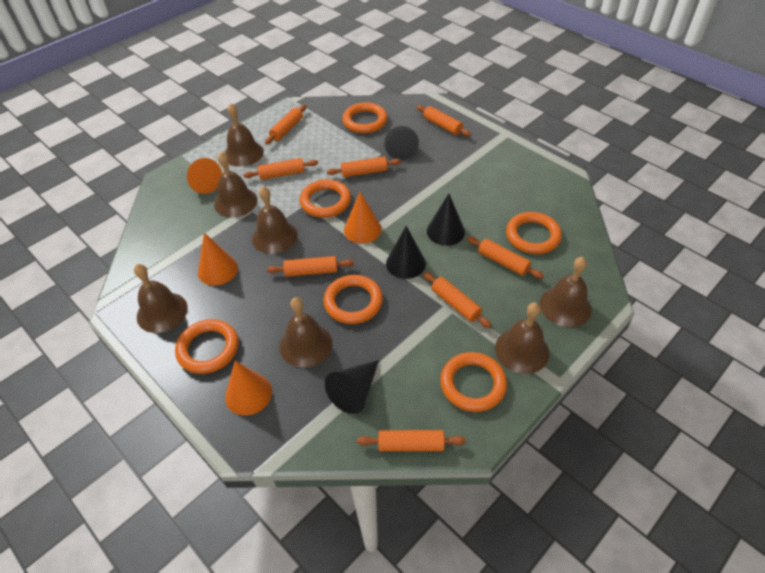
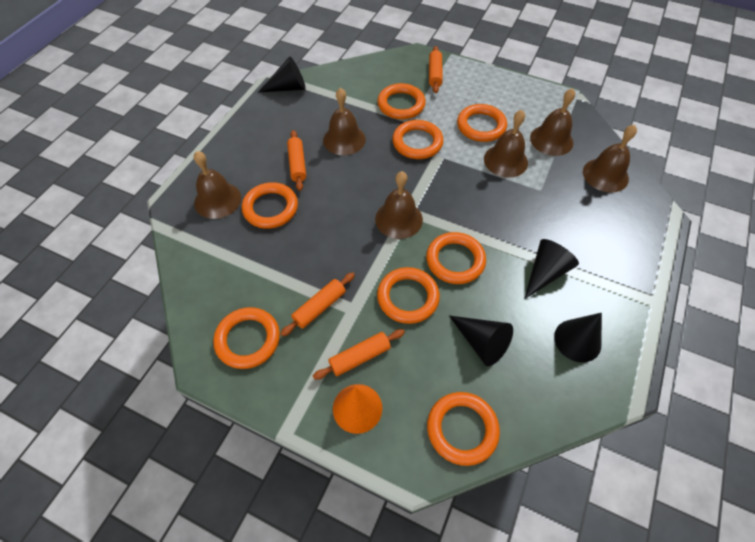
brown bell: 7 -> 6
orange cone: 4 -> 1
orange ring: 6 -> 8
orange rolling pin: 8 -> 4

